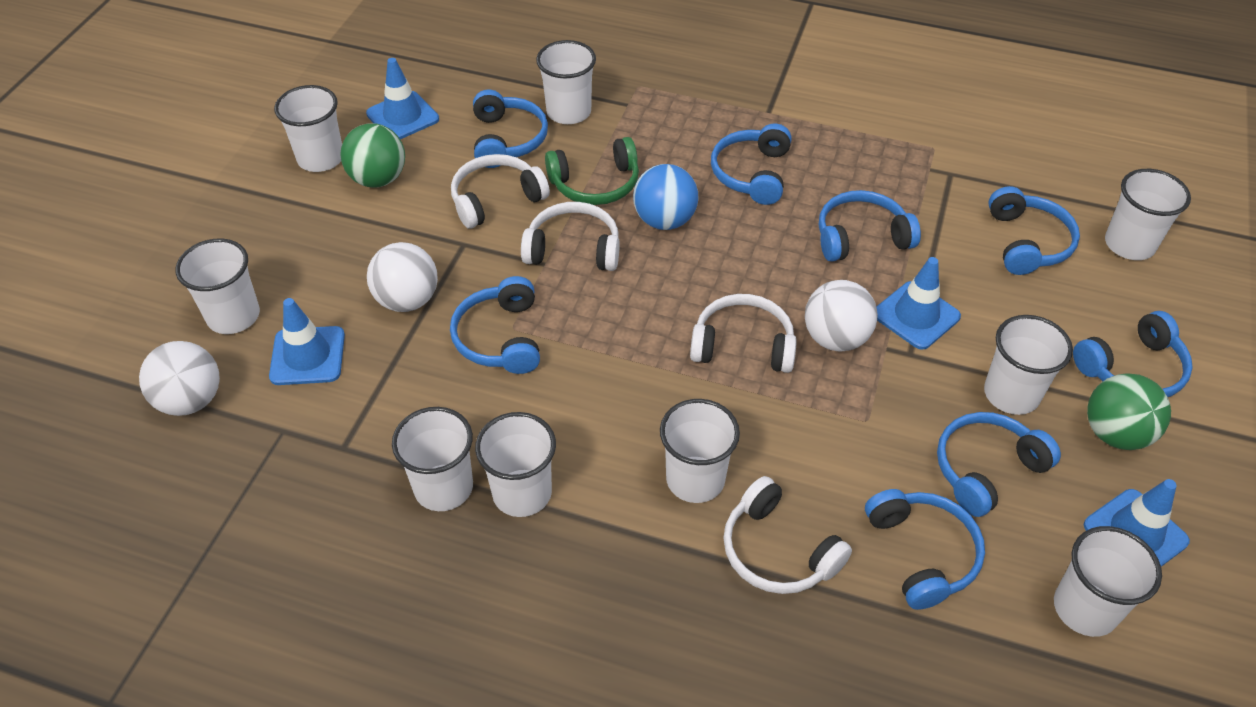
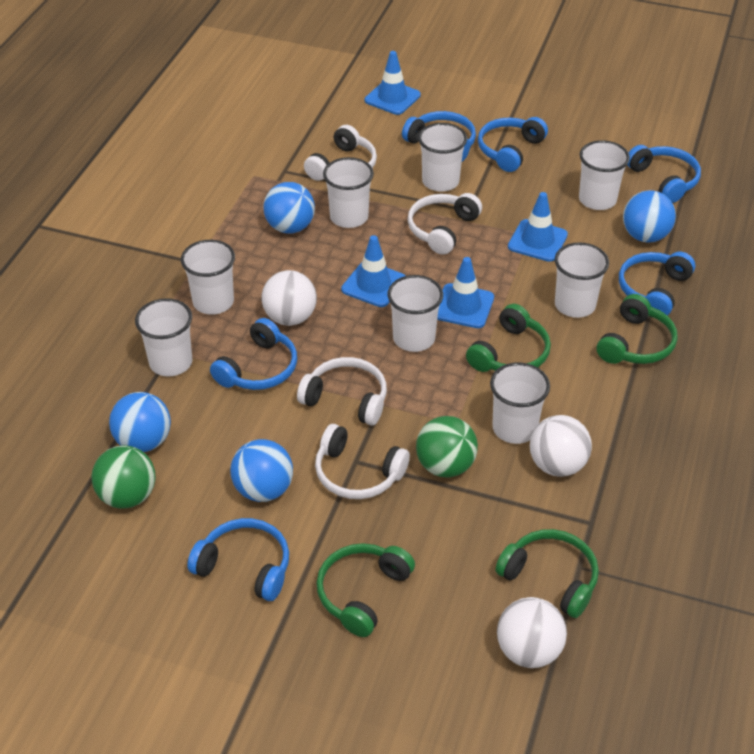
blue ball: 1 -> 4
blue headphones: 8 -> 6
green headphones: 1 -> 4
white cup: 9 -> 8

